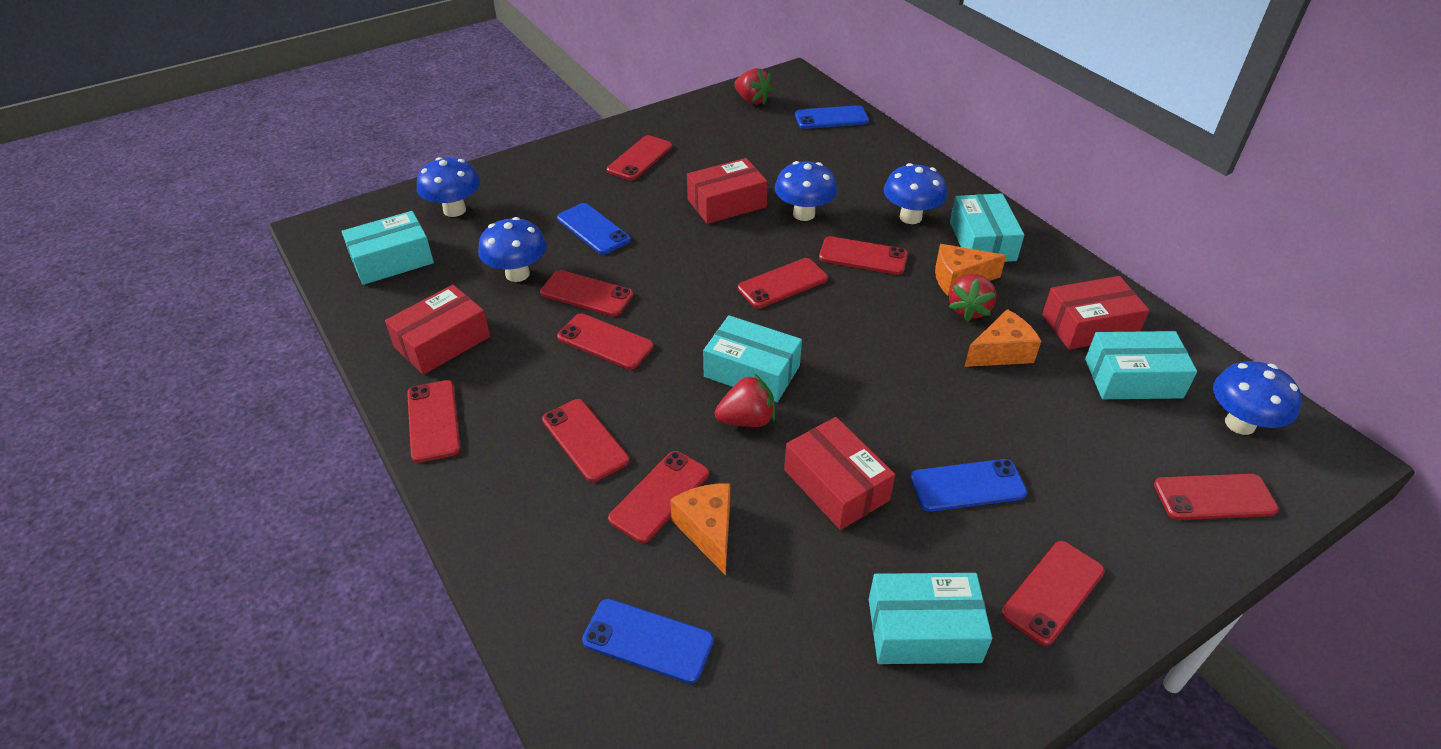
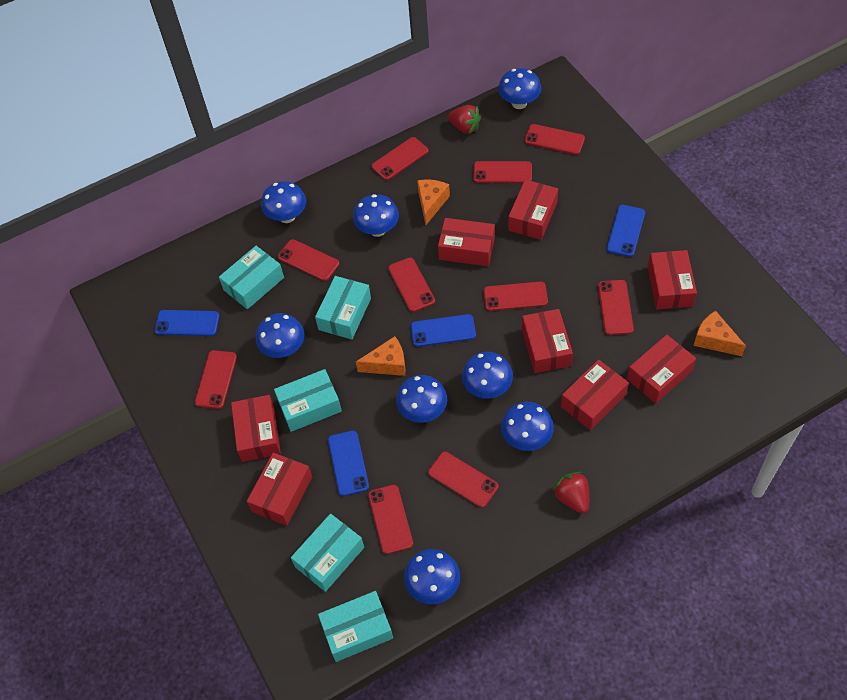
blue mushroom: 5 -> 8
red box: 4 -> 8
red strawberry: 3 -> 2

